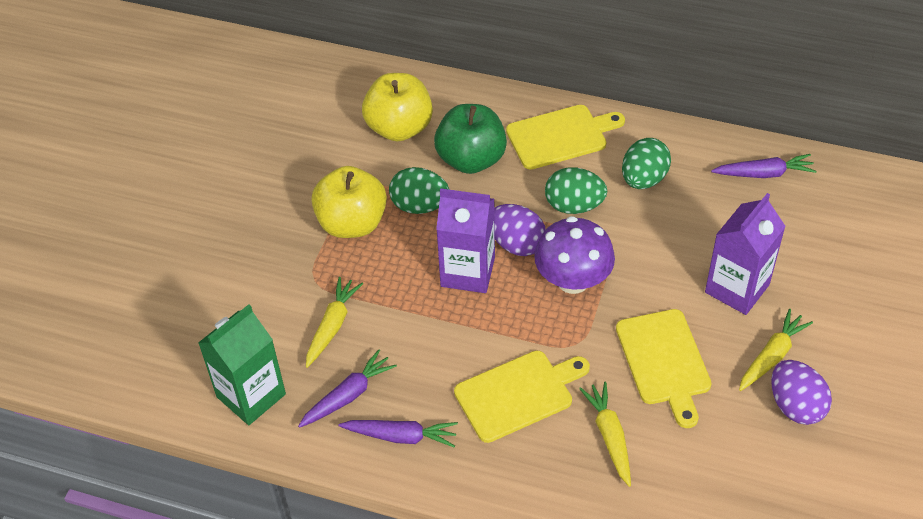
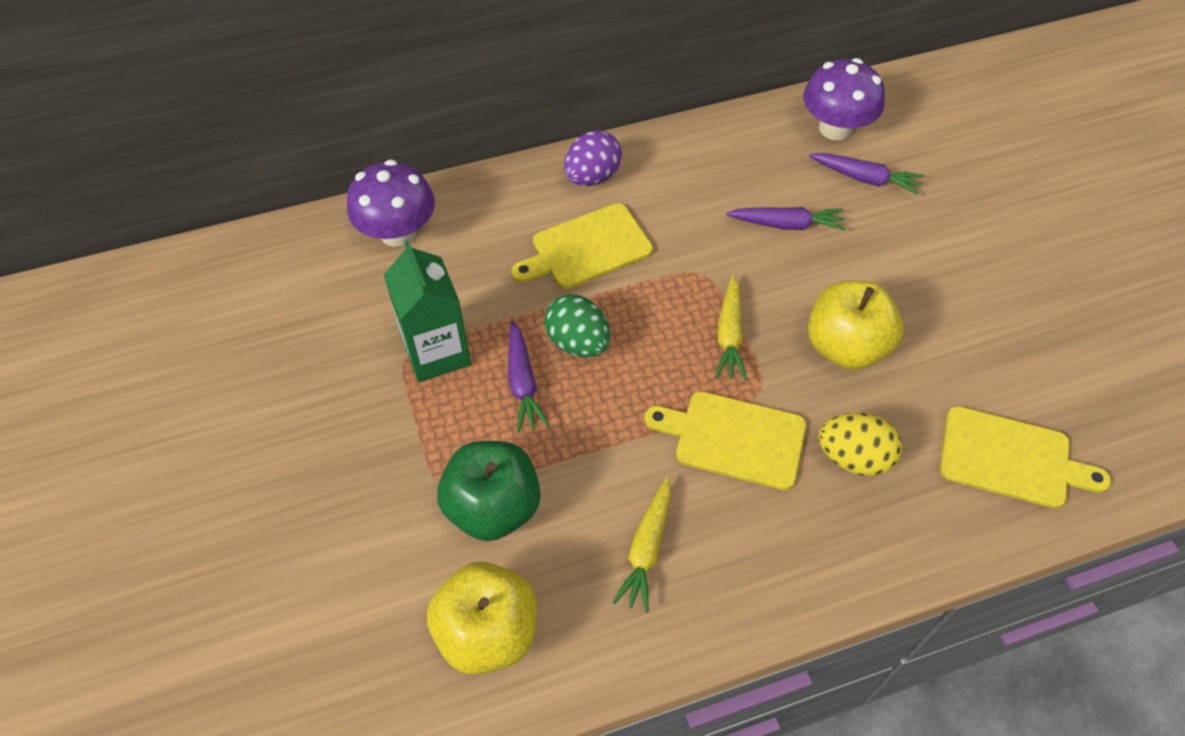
green egg: 3 -> 1
purple carton: 2 -> 0
purple egg: 2 -> 1
purple mushroom: 1 -> 2
yellow carrot: 3 -> 2
yellow egg: 0 -> 1

